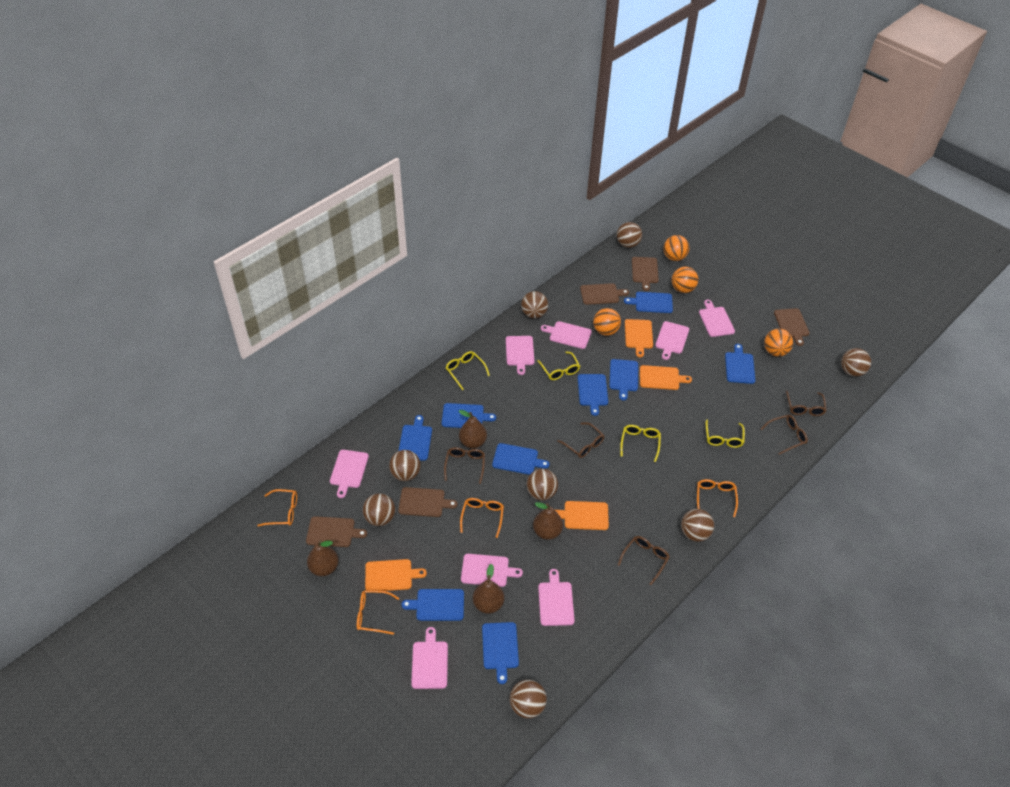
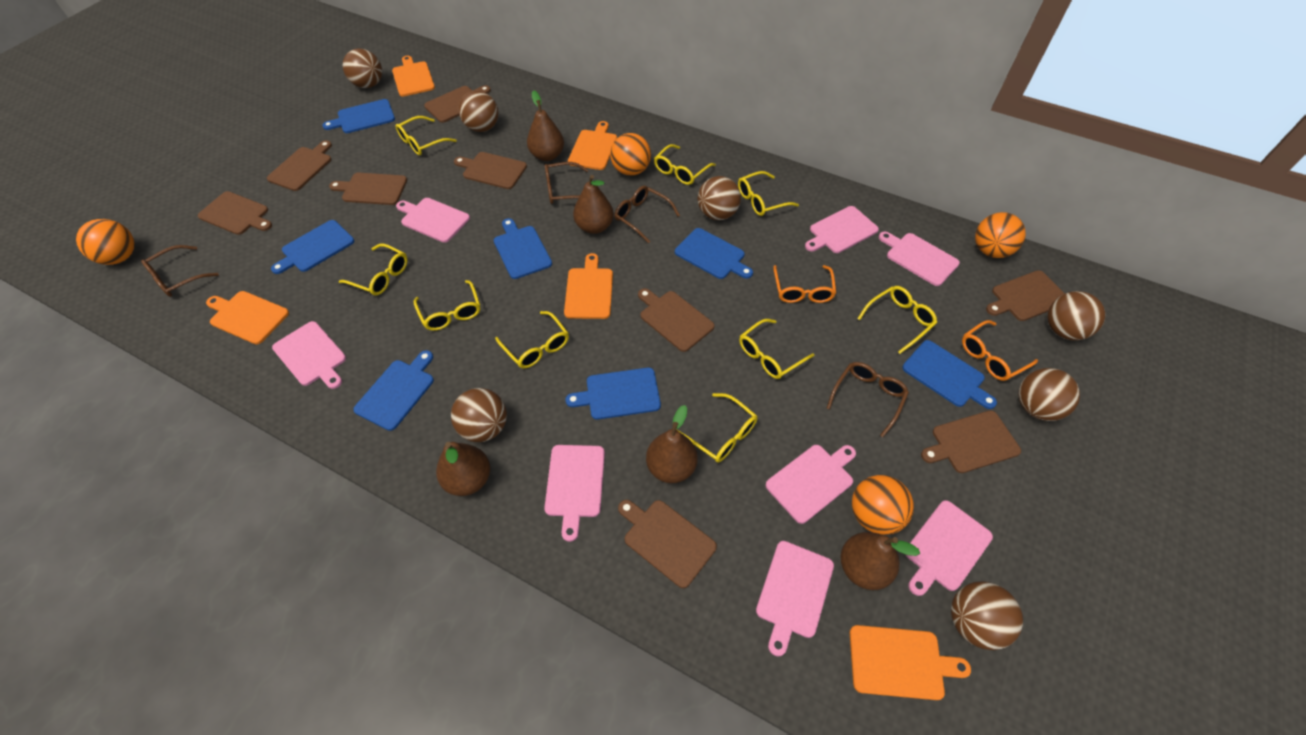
blue cutting board: 9 -> 7
brown ball: 8 -> 7
brown cutting board: 5 -> 9
brown glasses: 5 -> 4
brown pear: 4 -> 5
orange cutting board: 4 -> 5
orange glasses: 4 -> 2
yellow glasses: 4 -> 9

